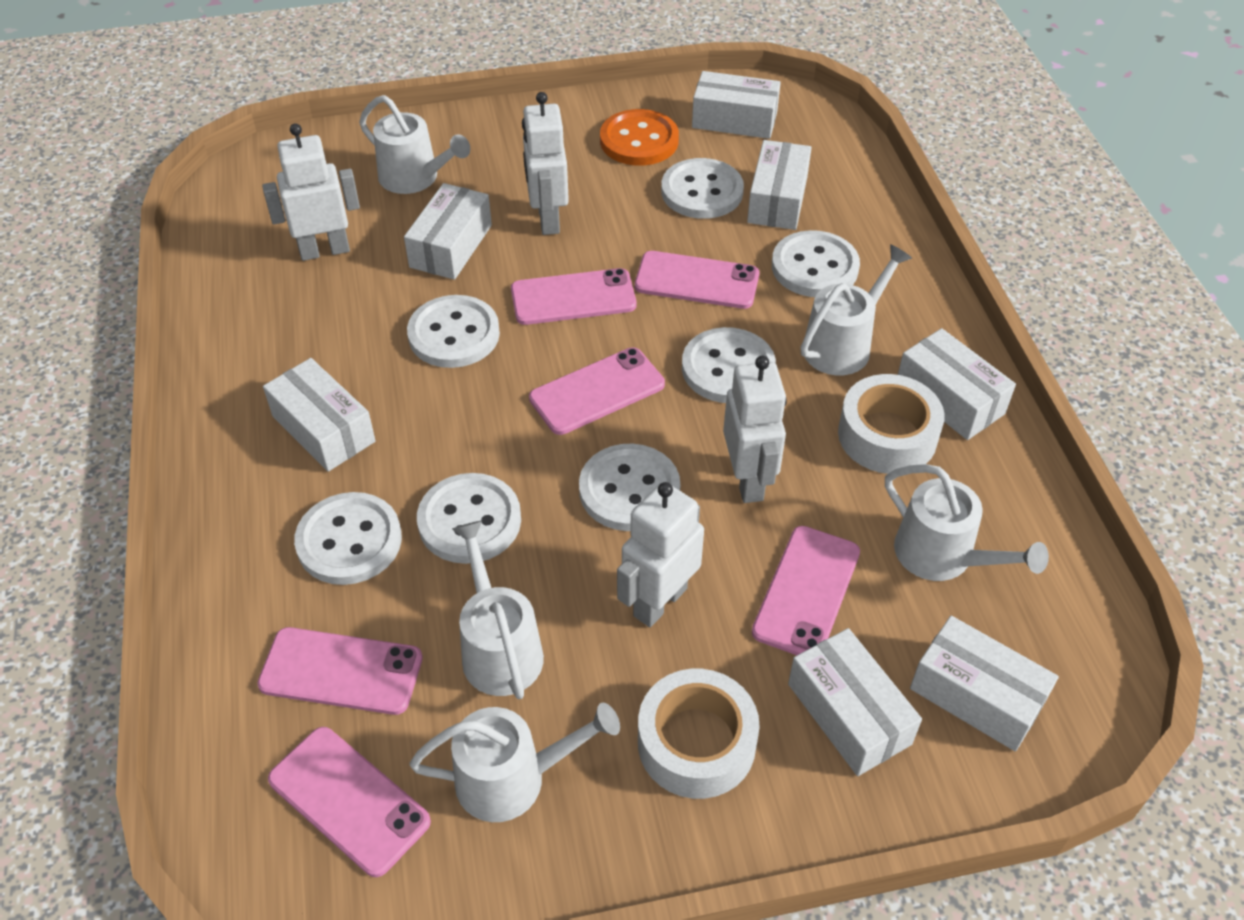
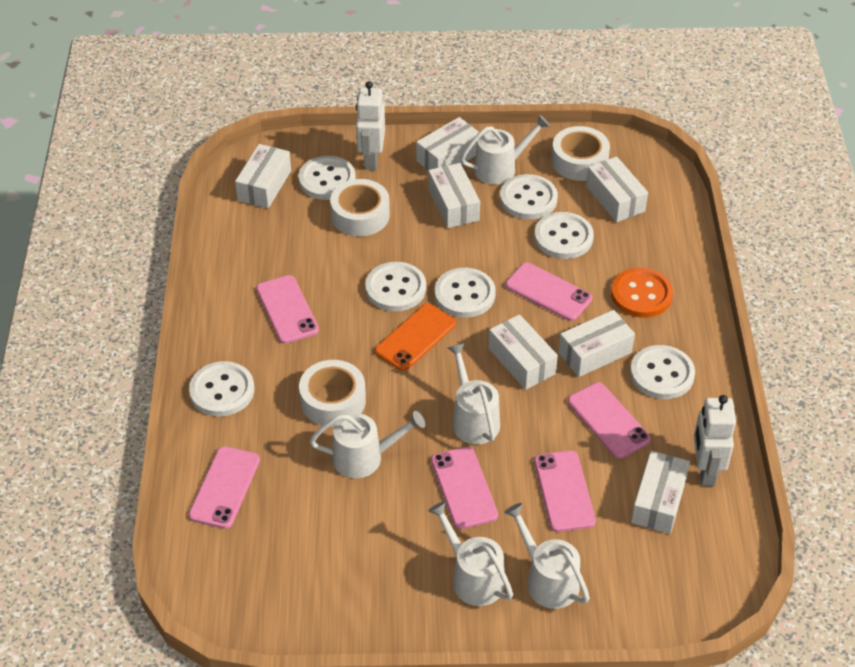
orange phone: 0 -> 1
white robot: 4 -> 2
white tape: 2 -> 3

